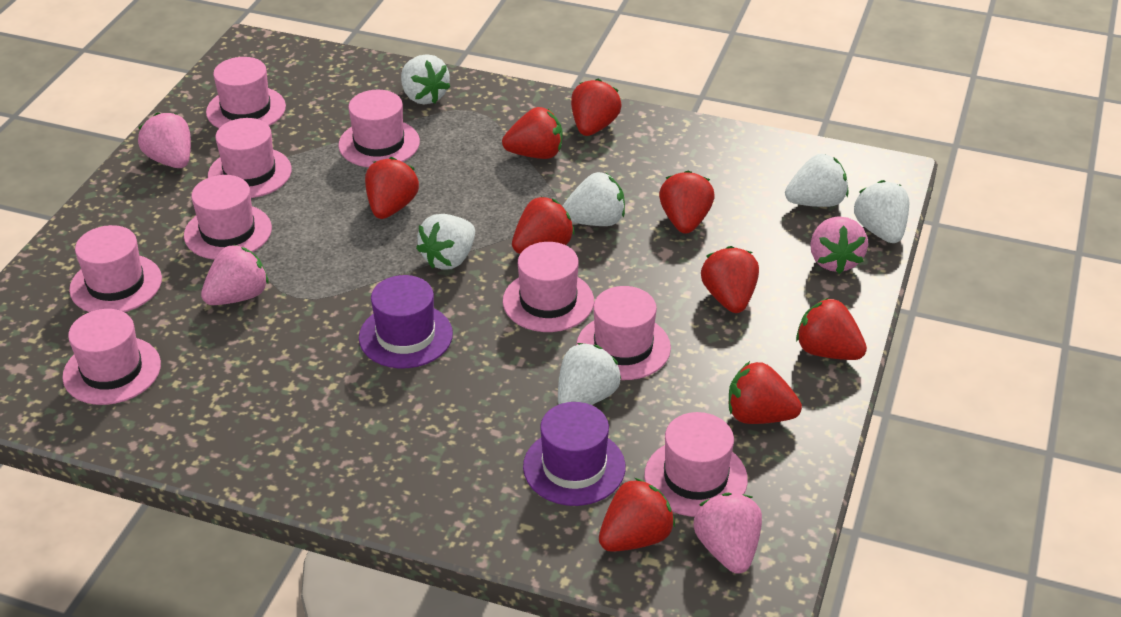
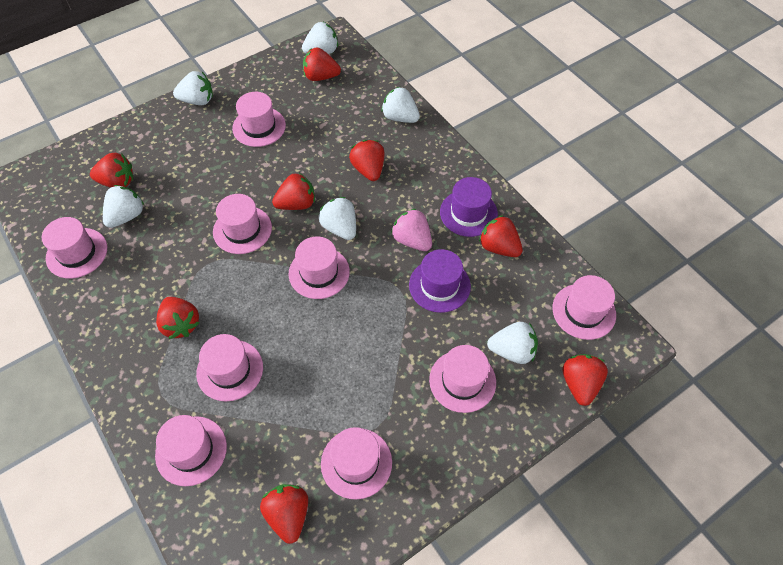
pink strawberry: 4 -> 1
red strawberry: 9 -> 8

